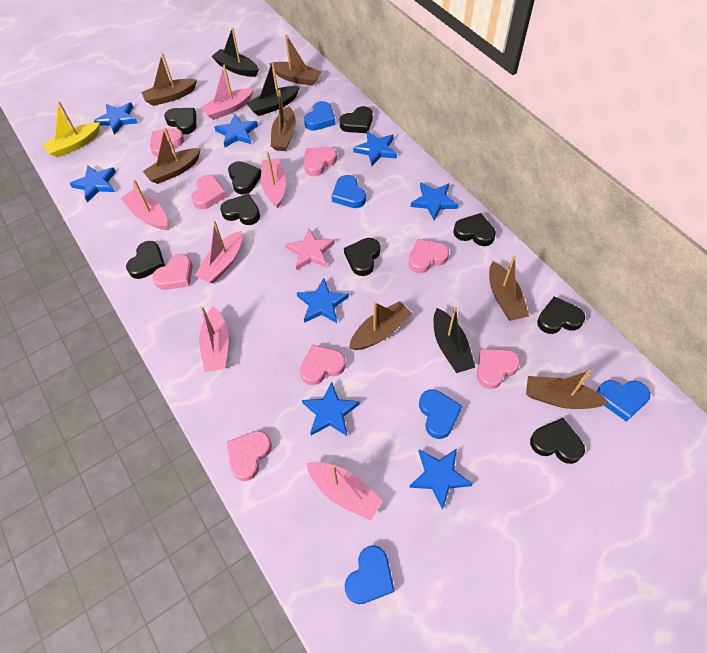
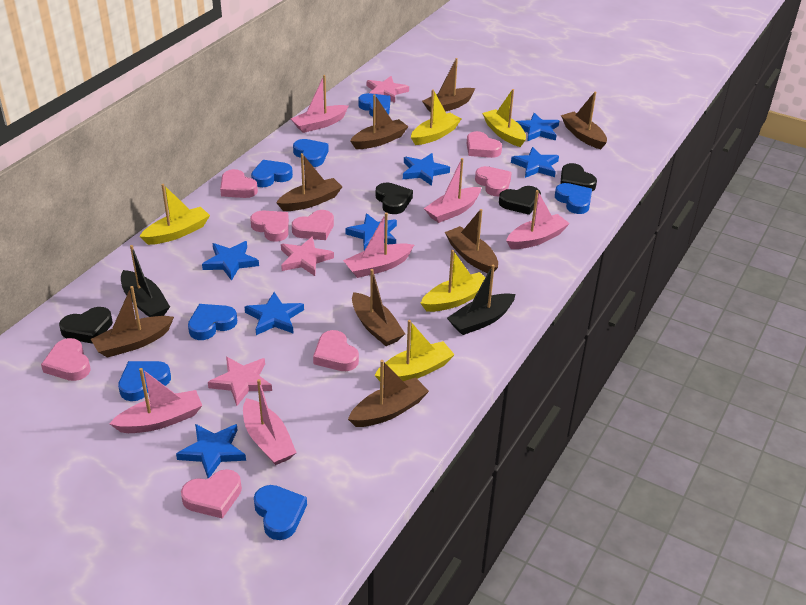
black boat: 3 -> 2
black heart: 9 -> 4
blue heart: 5 -> 7
blue star: 8 -> 7
brown boat: 7 -> 8
pink star: 1 -> 3
yellow boat: 1 -> 5

